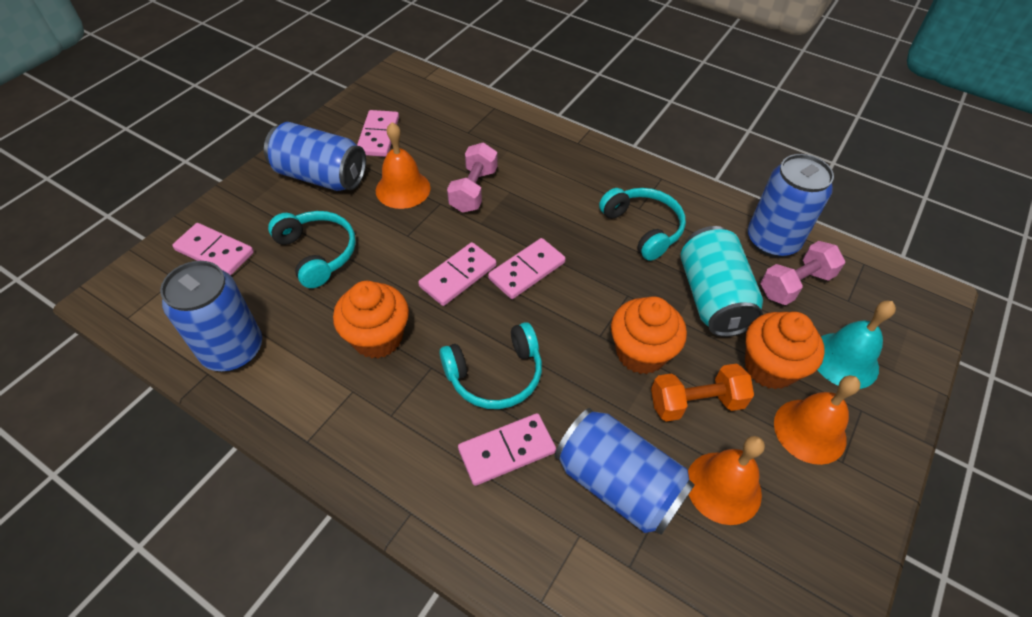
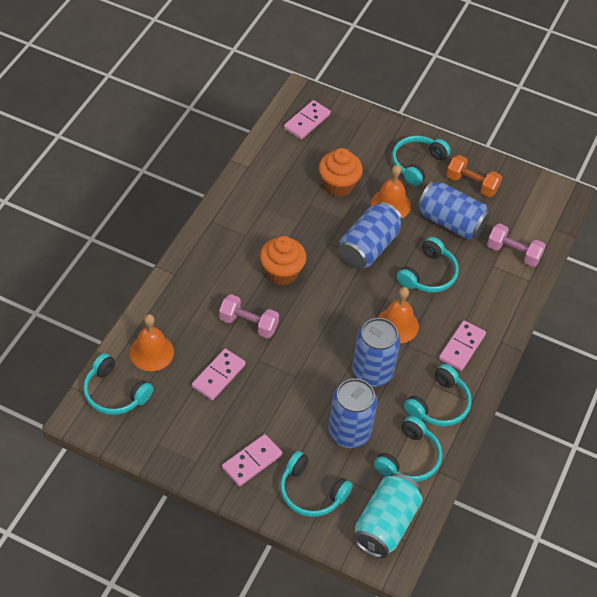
orange cupcake: 3 -> 2
pink domino: 5 -> 4
turquoise bell: 1 -> 0
turquoise headphones: 3 -> 6

